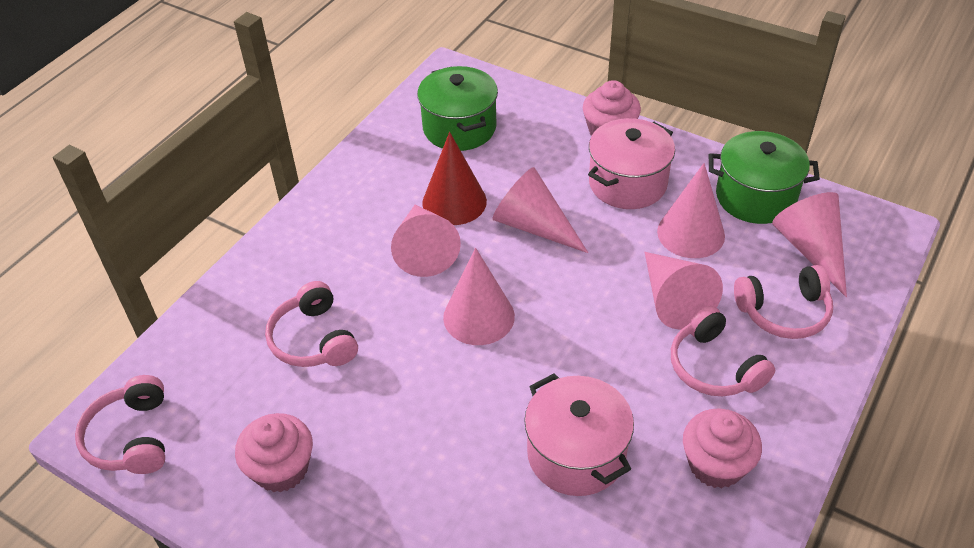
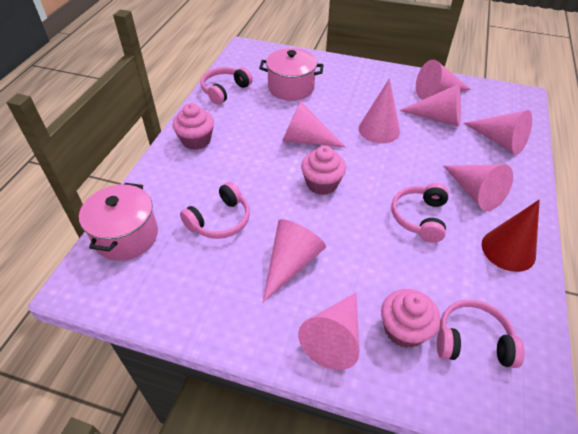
green pot: 2 -> 0
pink cone: 6 -> 8

